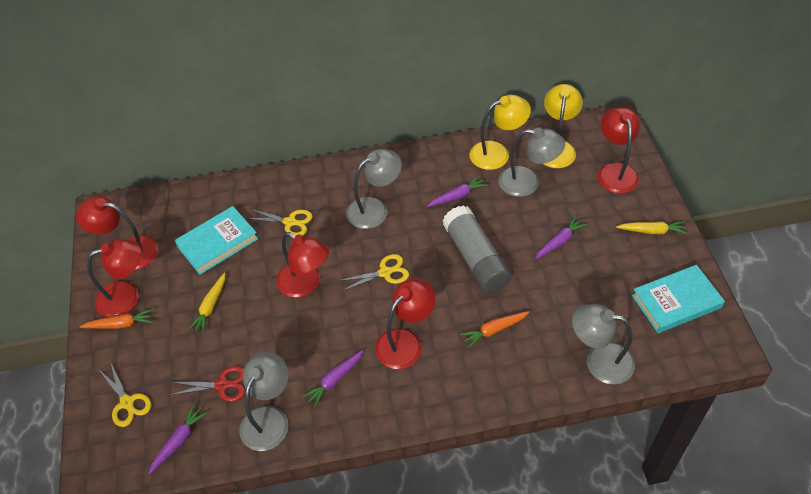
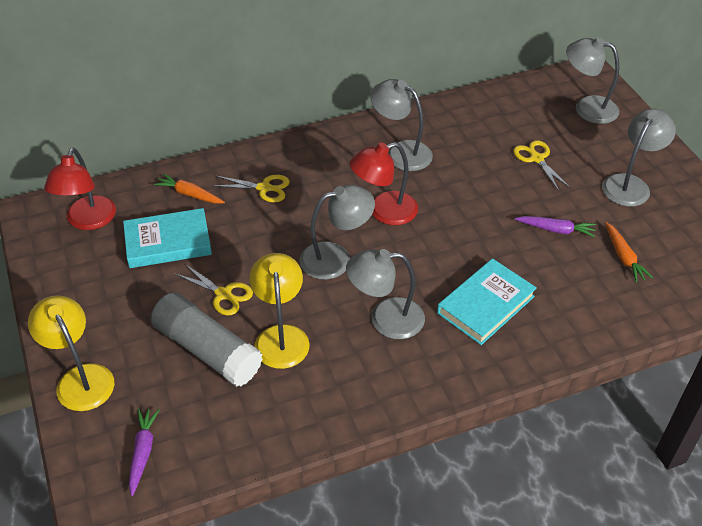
grey lamp: 4 -> 5
purple carrot: 4 -> 2
red lamp: 5 -> 2
red scissors: 1 -> 0
yellow carrot: 2 -> 0

